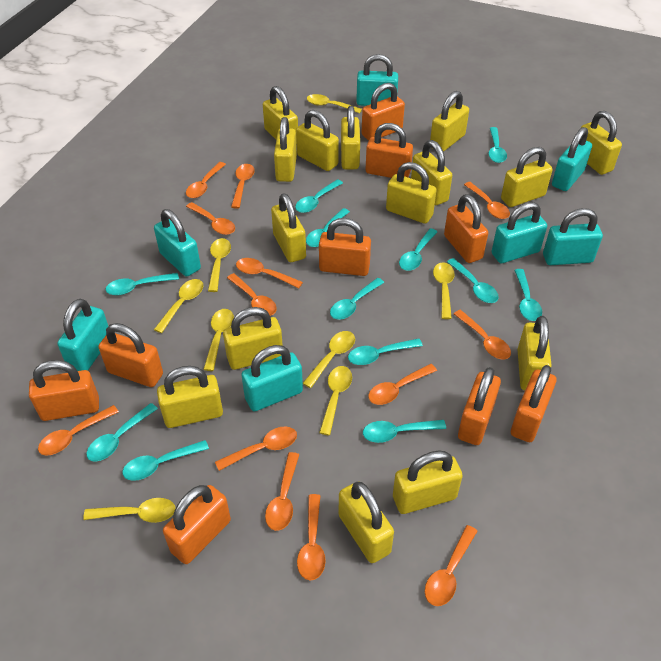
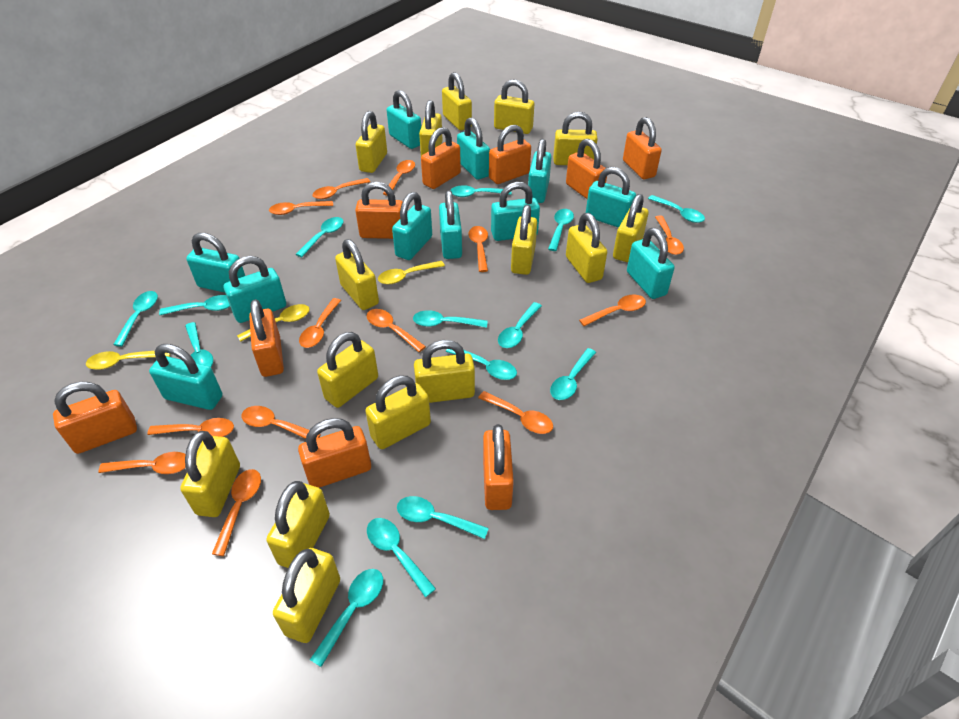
turquoise padlock: 7 -> 11
turquoise spoon: 12 -> 14
yellow spoon: 8 -> 3

